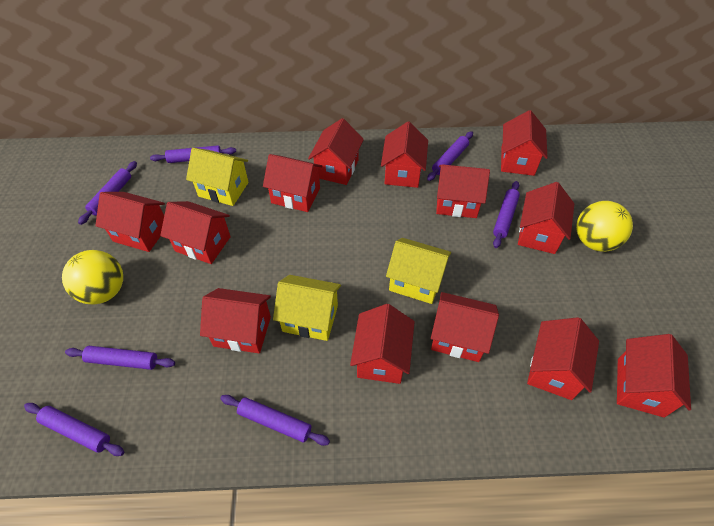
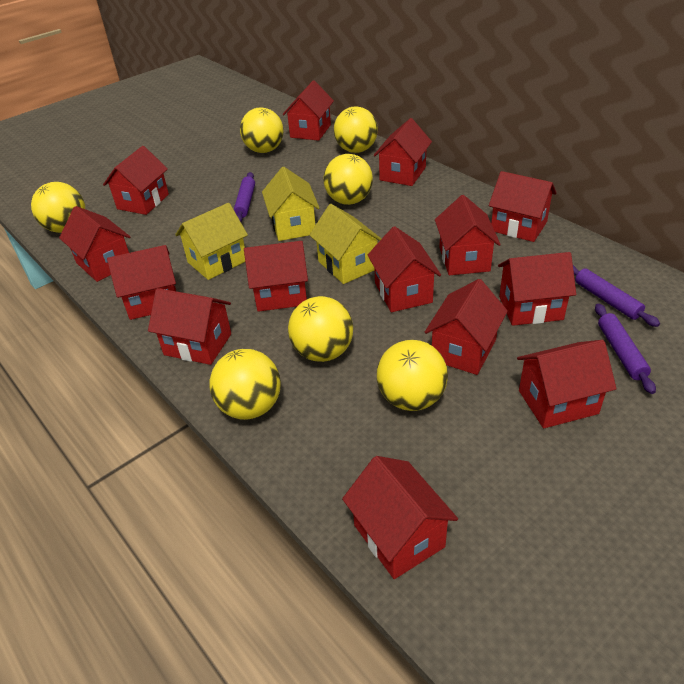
purple rolling pin: 7 -> 3
red house: 13 -> 14
yellow ball: 2 -> 7

